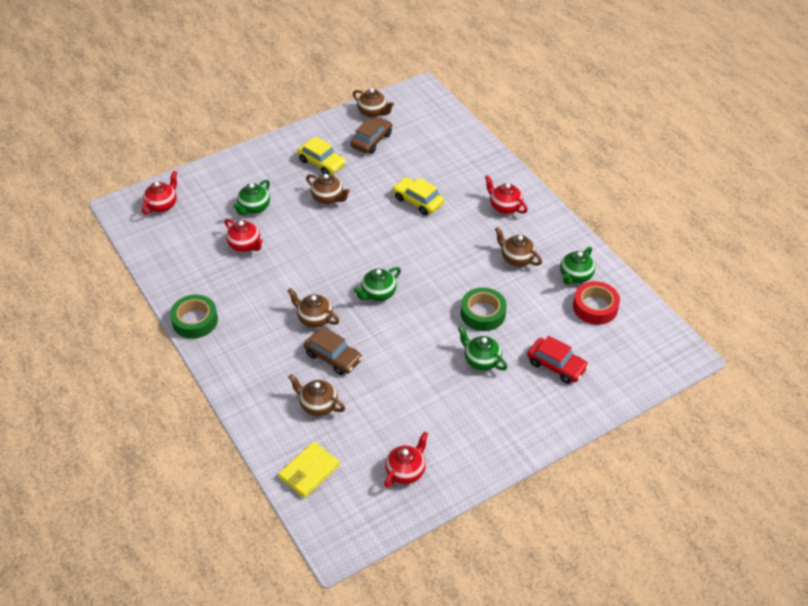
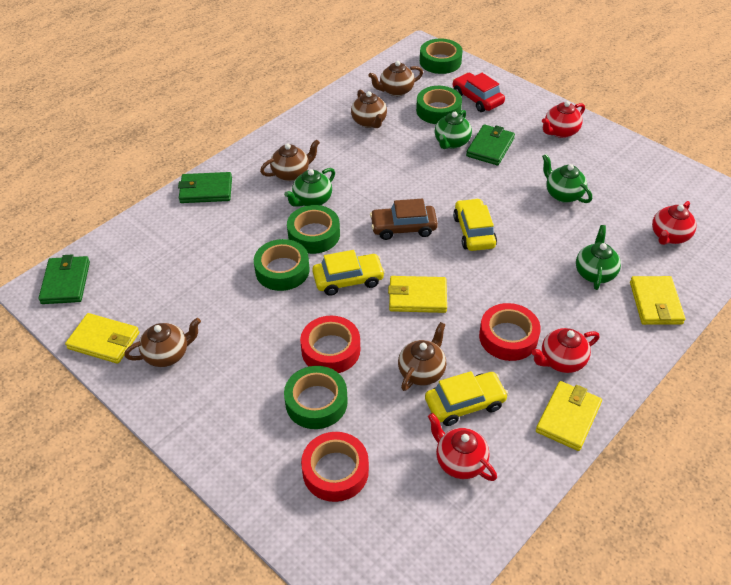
brown car: 2 -> 1
green tape: 2 -> 5
green wallet: 0 -> 3
red tape: 1 -> 3
yellow car: 2 -> 3
yellow wallet: 1 -> 4

